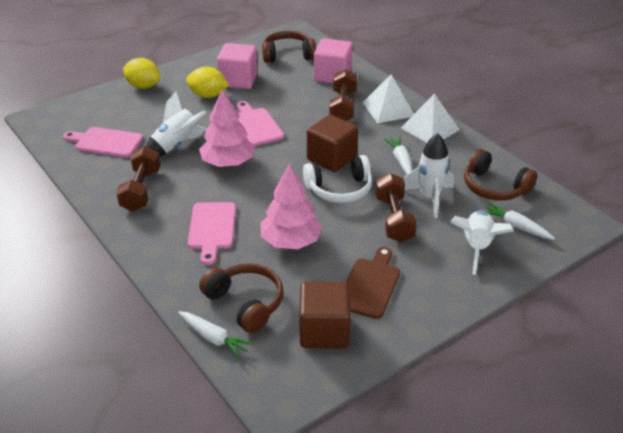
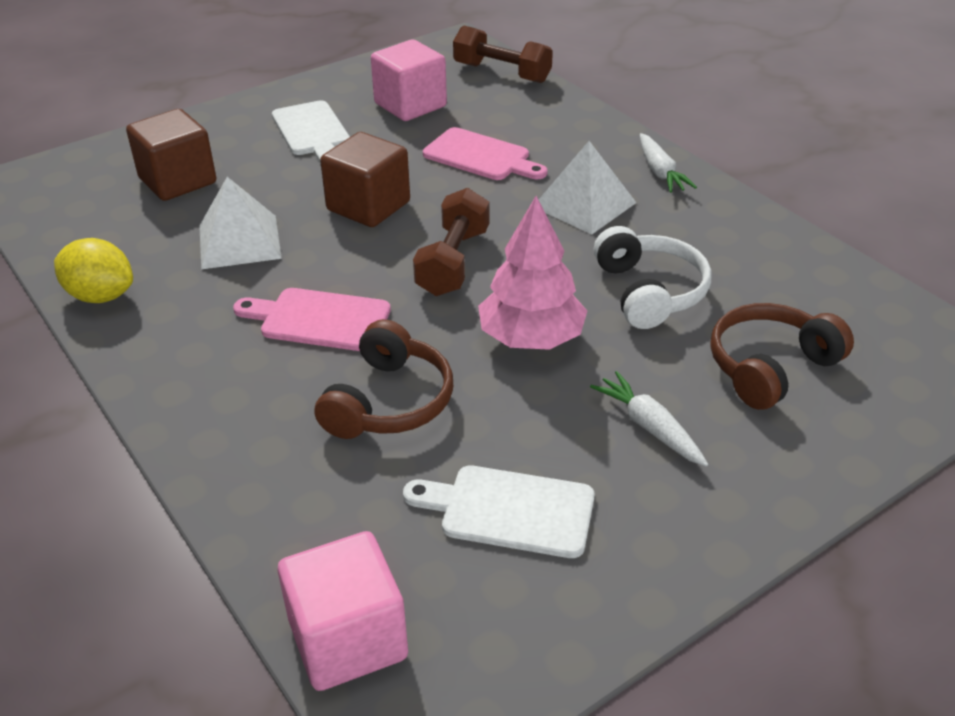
brown cutting board: 1 -> 0
brown dumbbell: 3 -> 2
brown headphones: 3 -> 2
pink cutting board: 3 -> 2
pink tree: 2 -> 1
white carrot: 3 -> 2
white cutting board: 0 -> 2
white rocket: 3 -> 0
yellow lemon: 2 -> 1

